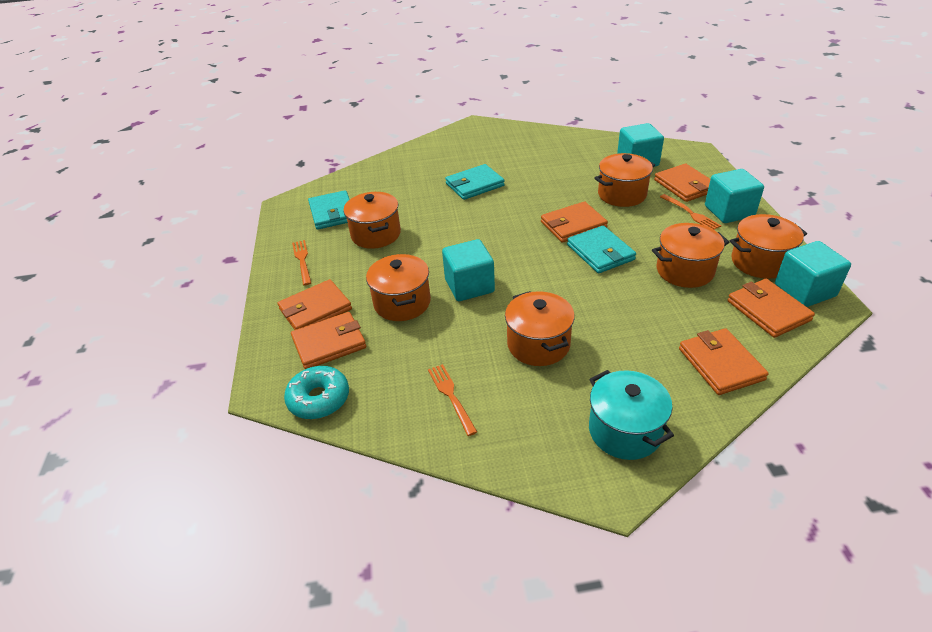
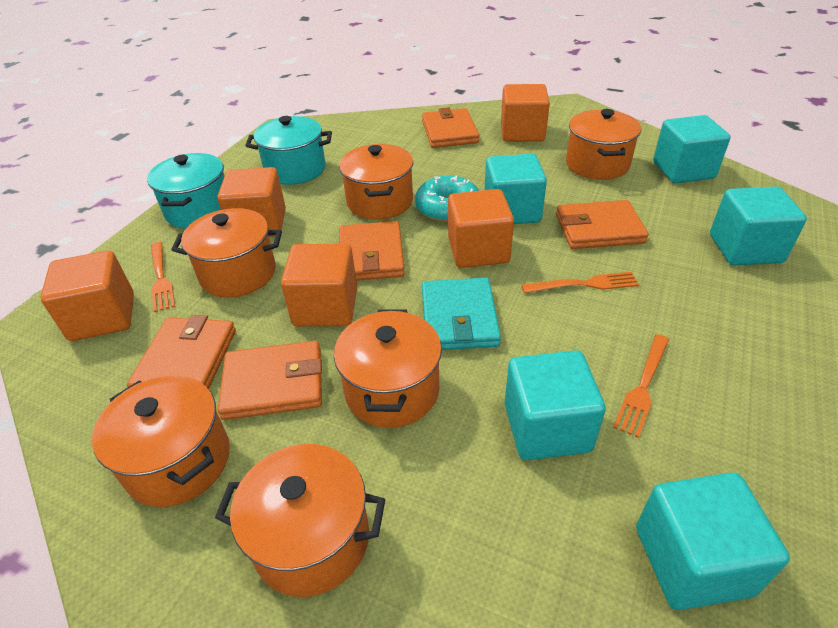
orange cube: 0 -> 5
orange wallet: 6 -> 5
turquoise cube: 4 -> 5
turquoise pot: 1 -> 2
turquoise wallet: 3 -> 1

